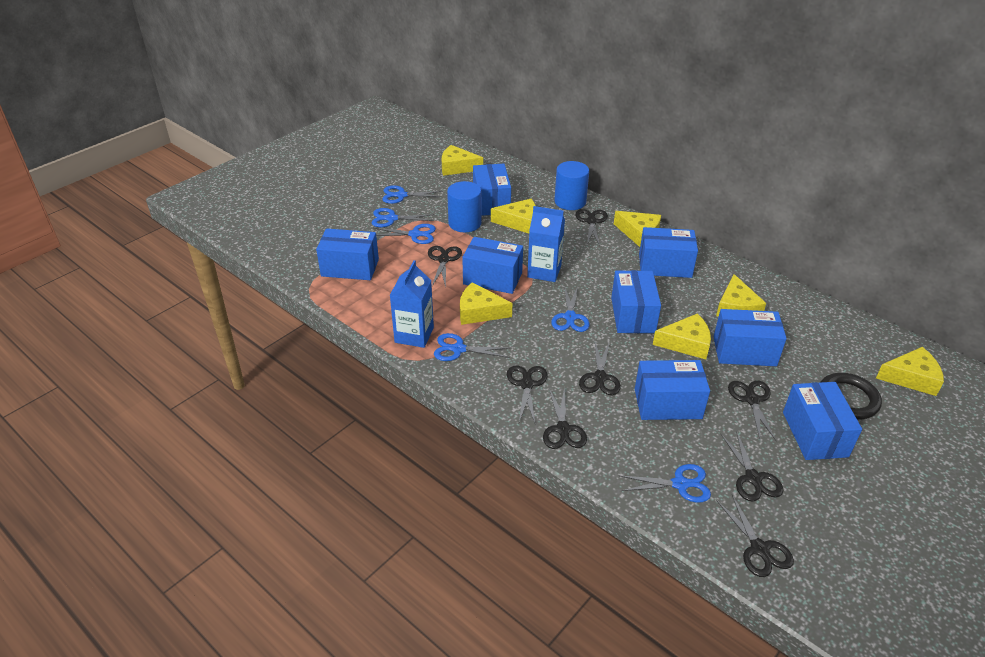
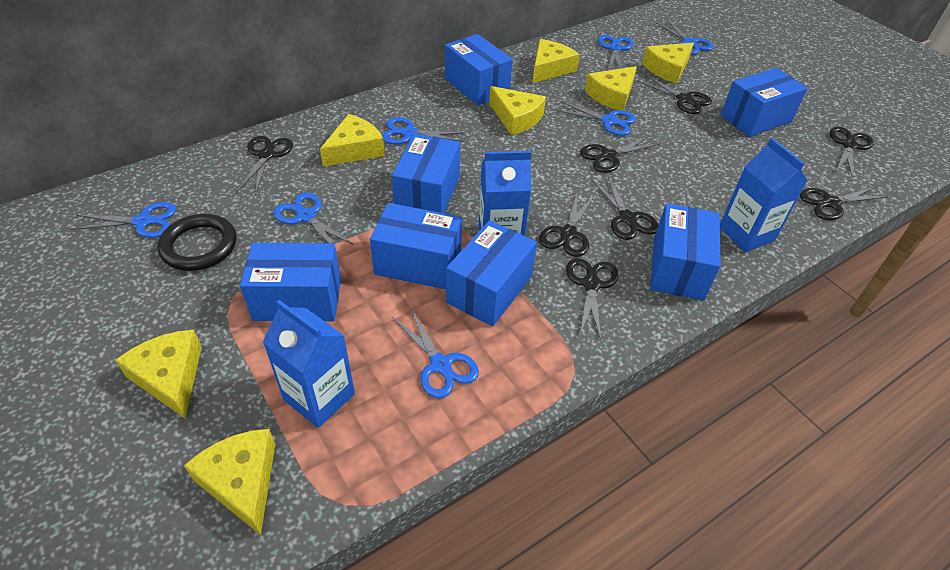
blue box: 8 -> 7
blue carton: 2 -> 3
blue cylinder: 2 -> 0
blue scissors: 6 -> 7

